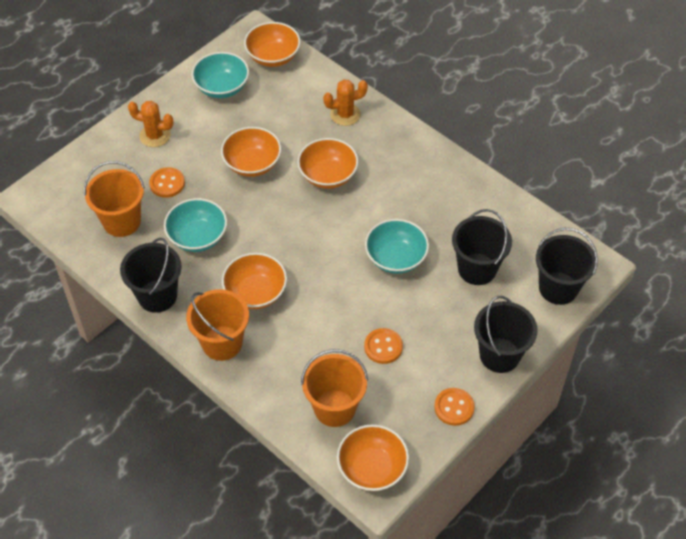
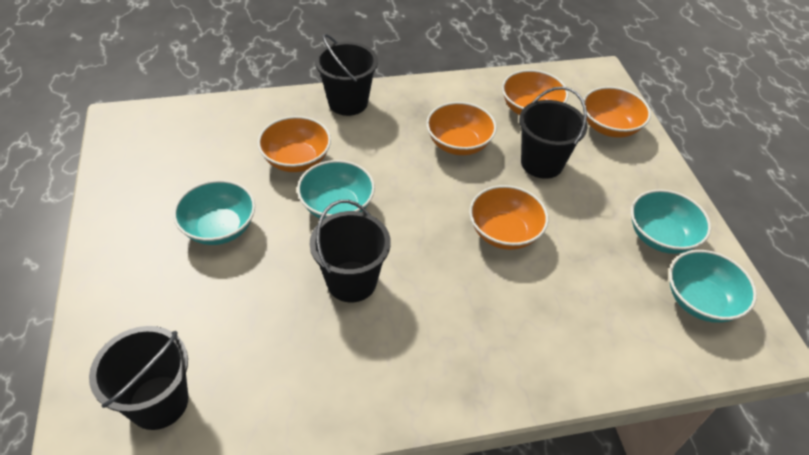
orange bucket: 3 -> 0
orange button: 3 -> 0
orange cactus: 2 -> 0
turquoise bowl: 3 -> 4

